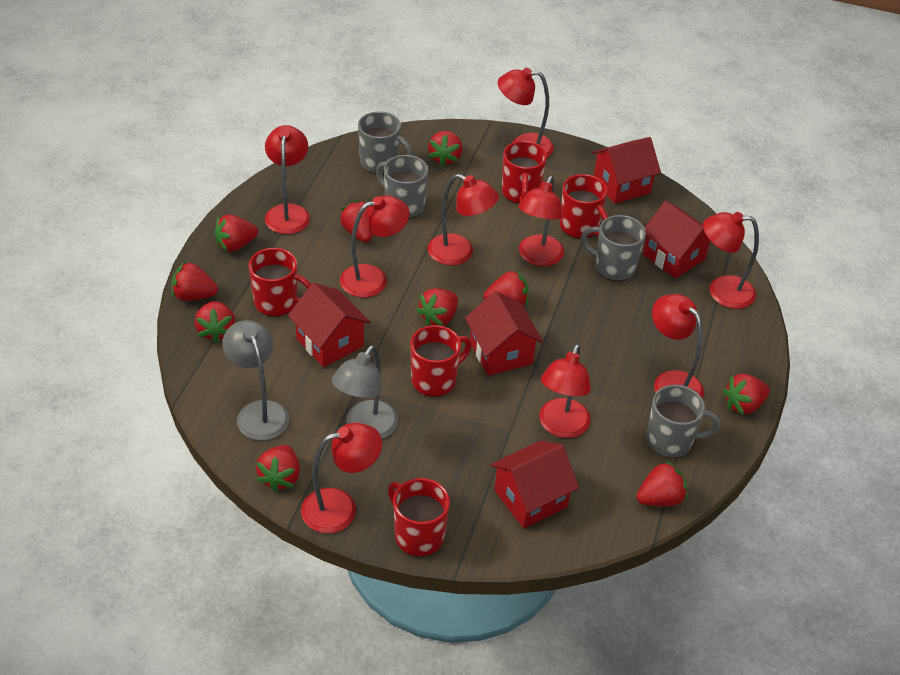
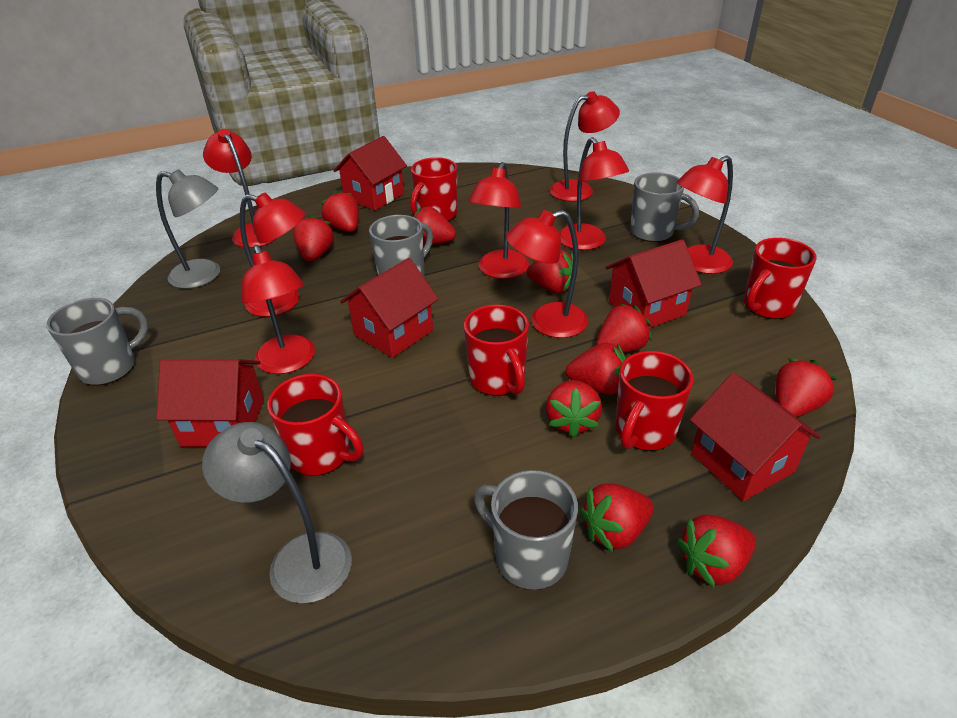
red lamp: 9 -> 8

